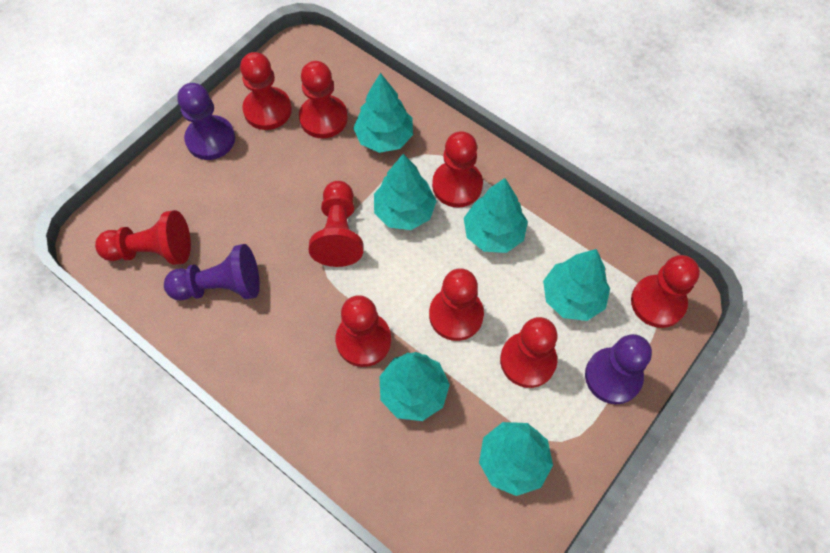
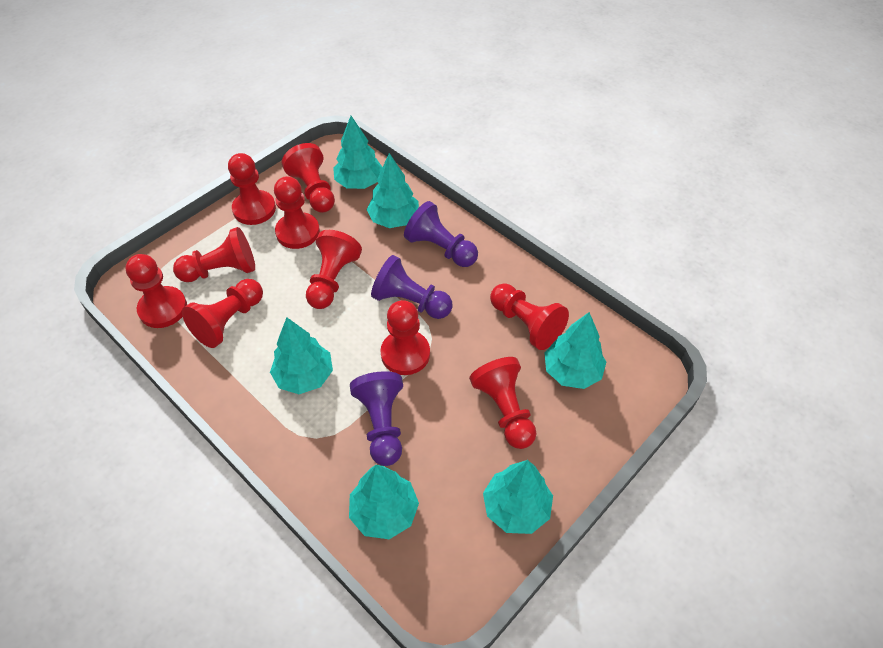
red pawn: 9 -> 10

